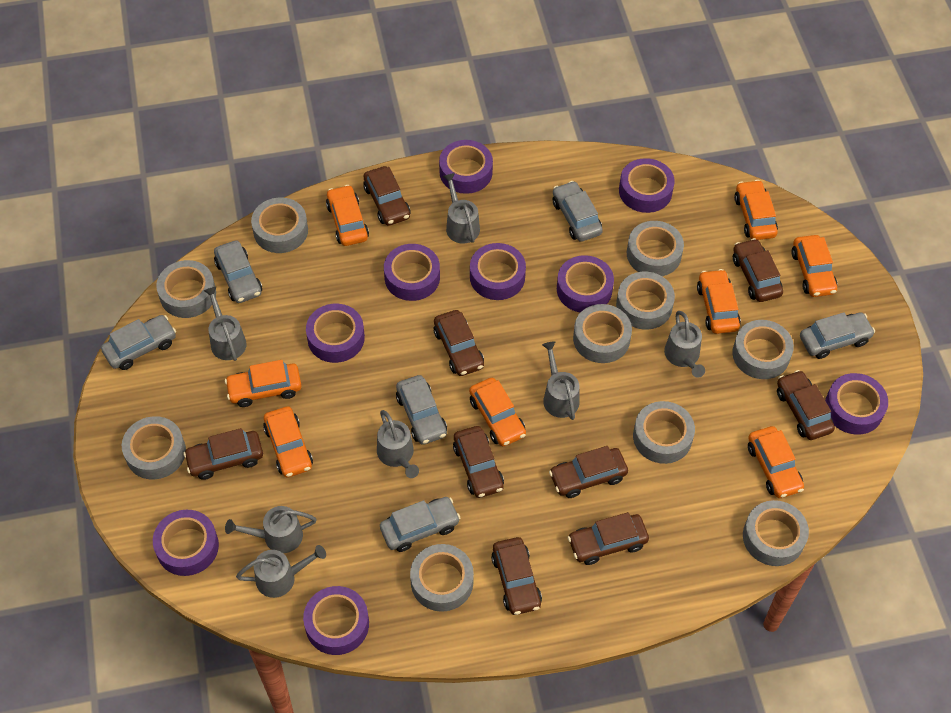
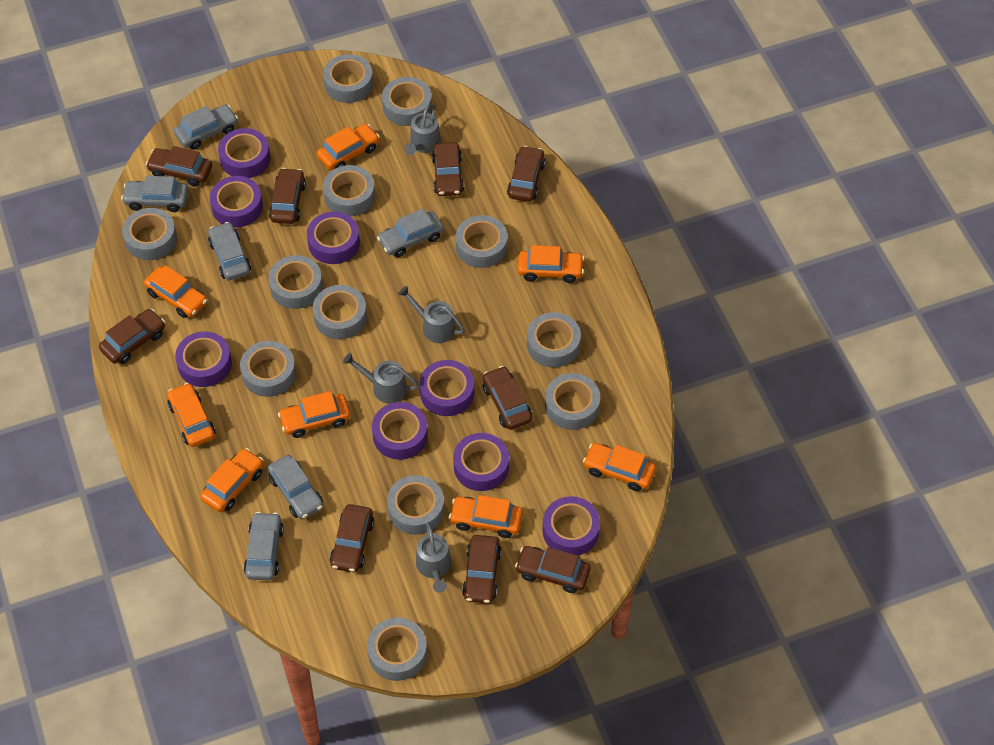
grey tape: 10 -> 12
grey watering can: 7 -> 4
purple tape: 9 -> 8

